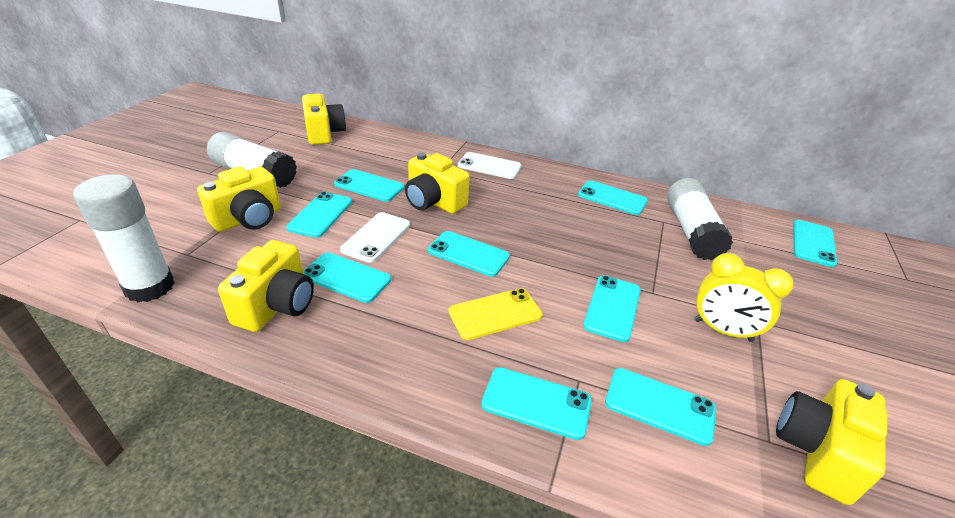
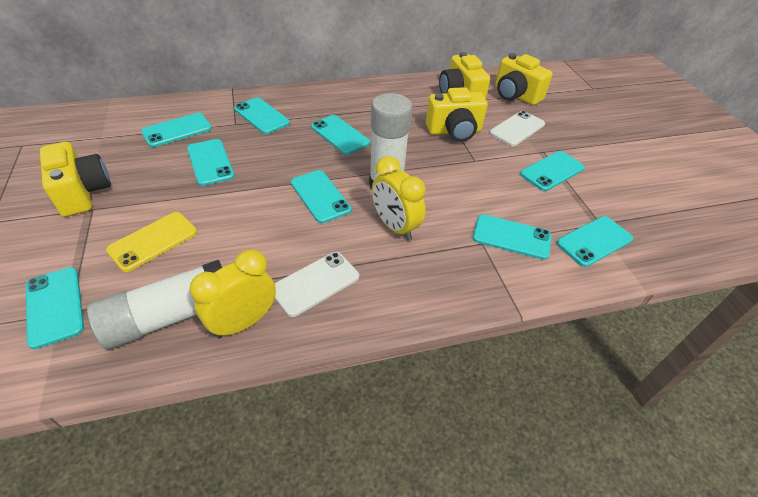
white glue stick: 3 -> 2
yellow camera: 5 -> 4
yellow clock: 1 -> 2

